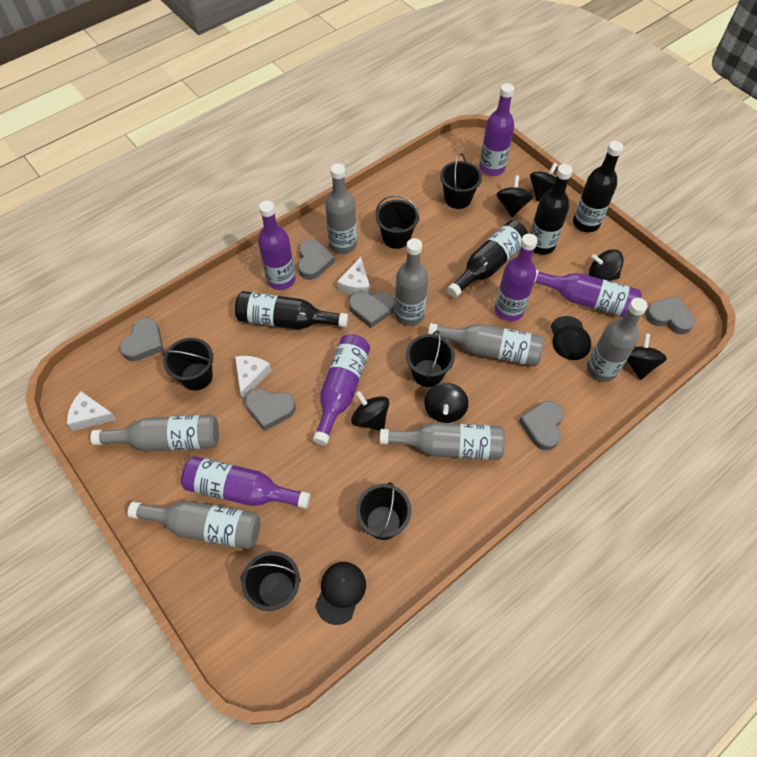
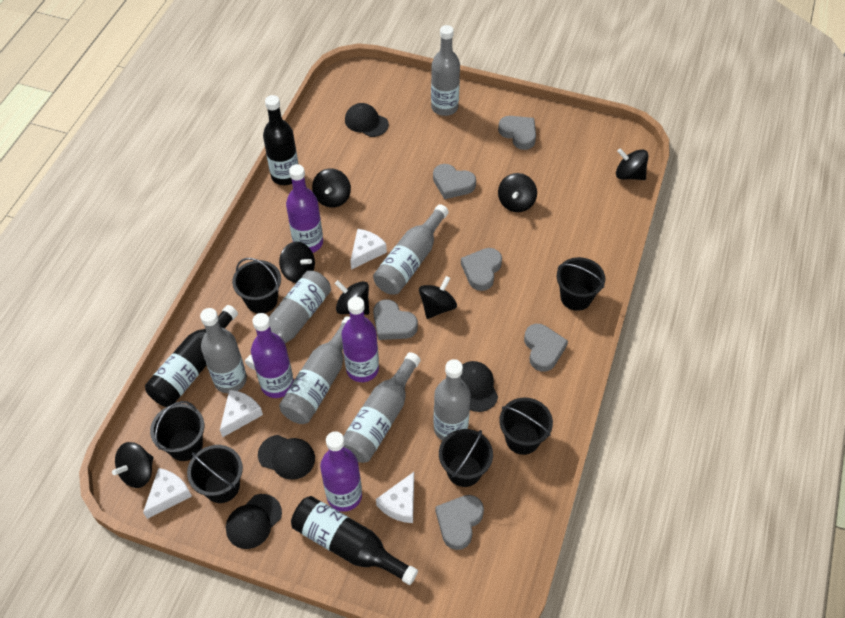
black bottle: 4 -> 3
black cap: 2 -> 4
black spinning top: 6 -> 7
purple bottle: 6 -> 4
white cheese: 3 -> 4

